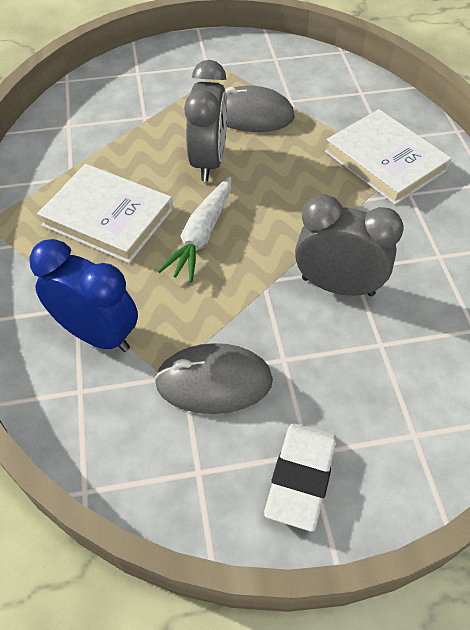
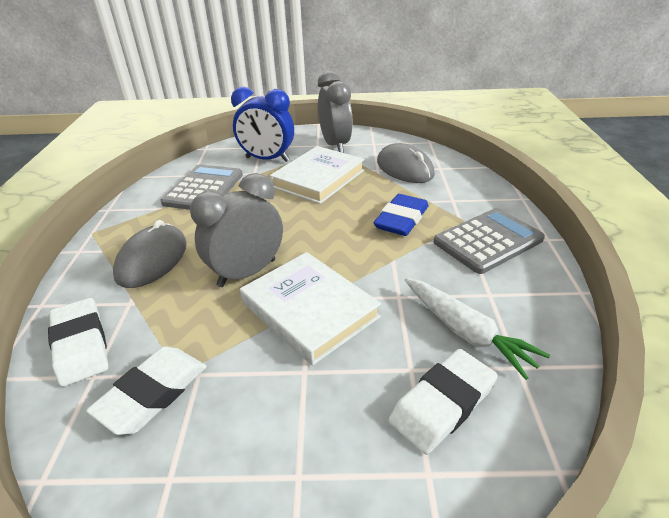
blue eraser: 0 -> 1
grey calculator: 0 -> 2
white eraser: 1 -> 3

